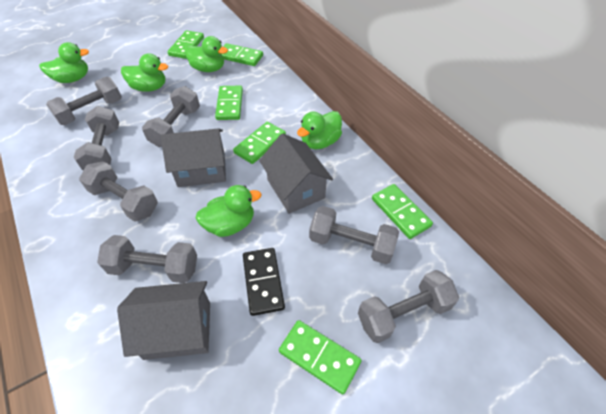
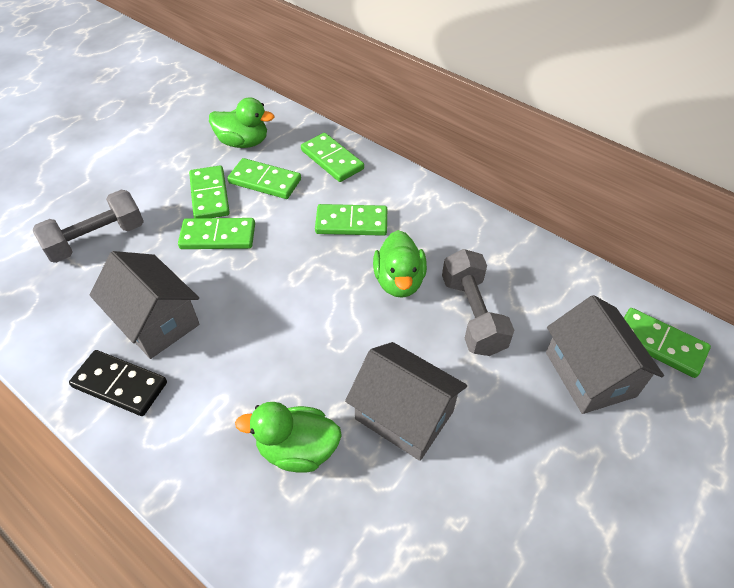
green duck: 5 -> 3
grey dumbbell: 7 -> 2

